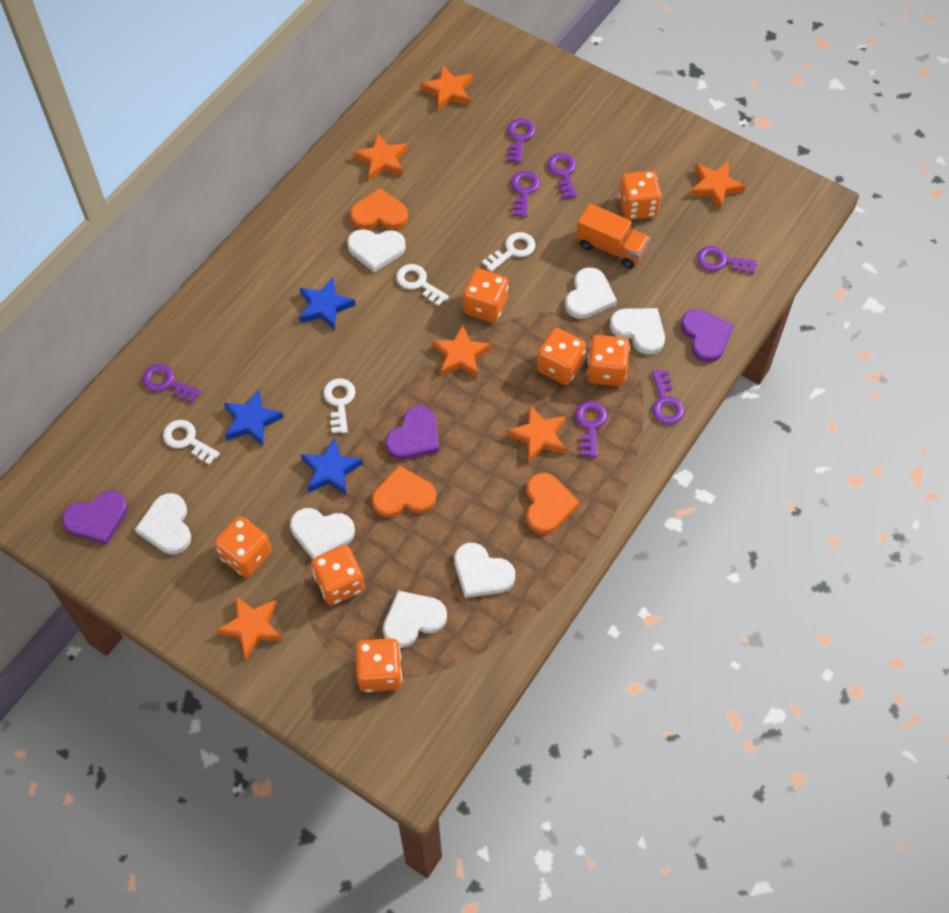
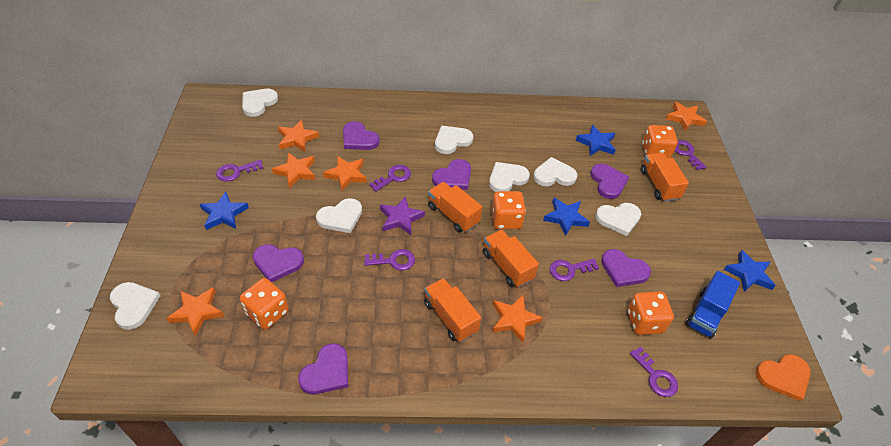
blue star: 3 -> 4
blue truck: 0 -> 1
orange dice: 7 -> 4
orange heart: 3 -> 1
orange truck: 1 -> 4
purple heart: 3 -> 6
purple key: 7 -> 6
purple star: 0 -> 1
white key: 4 -> 0

